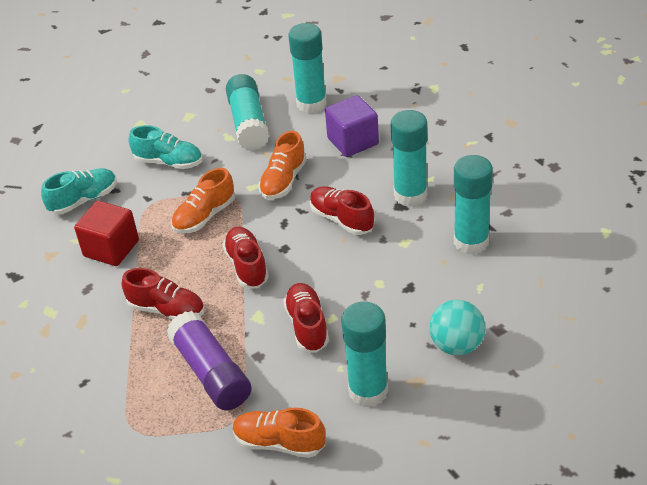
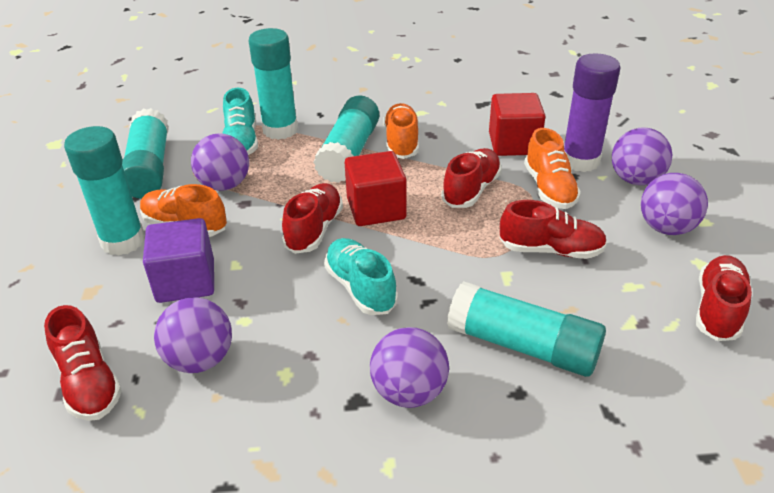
purple ball: 0 -> 5
red cube: 1 -> 2
red shoe: 4 -> 5
turquoise ball: 1 -> 0

